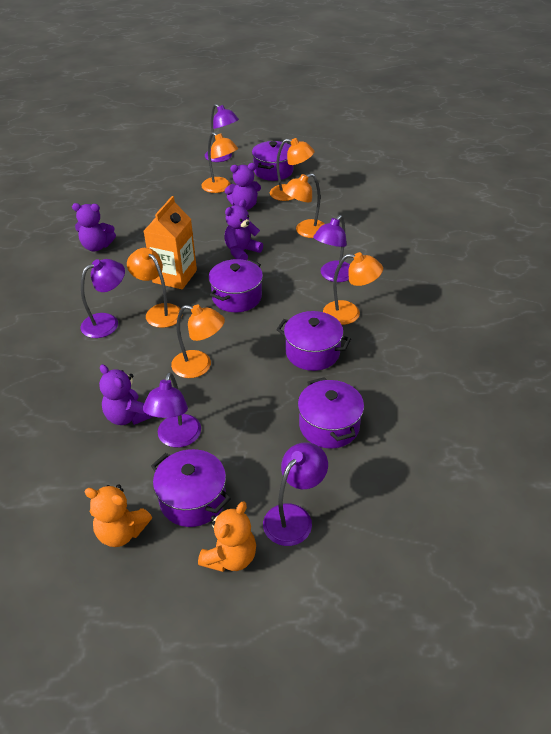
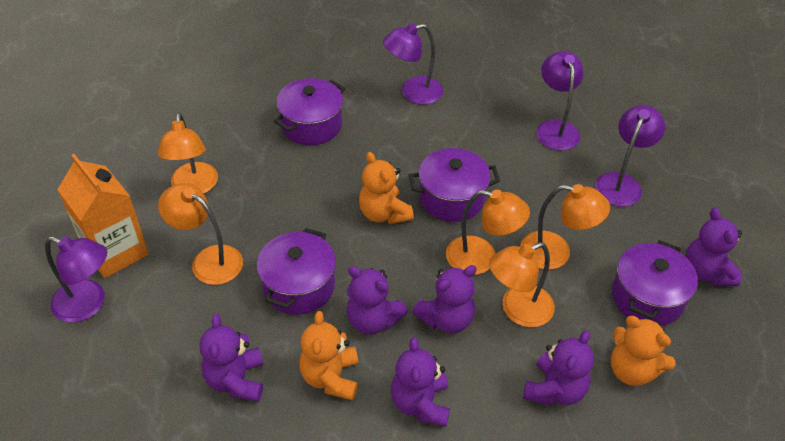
orange lamp: 6 -> 5
orange teddy bear: 2 -> 3
purple lamp: 5 -> 4
purple pot: 5 -> 4
purple teddy bear: 4 -> 6

